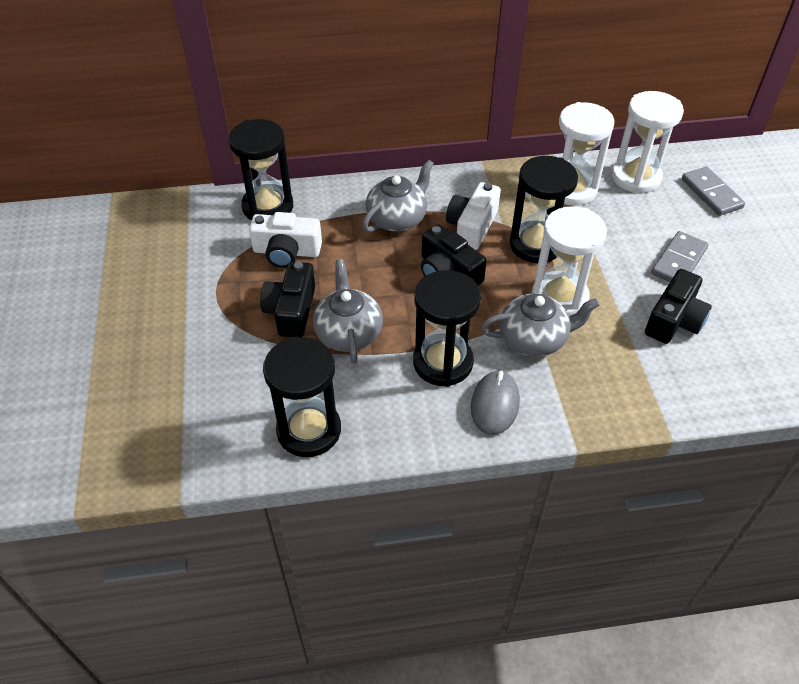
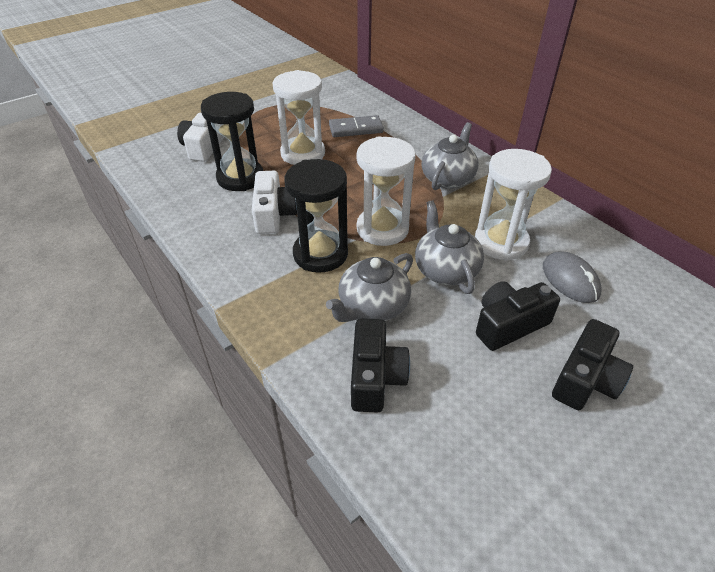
black hourglass: 4 -> 2
grey domino: 2 -> 1

